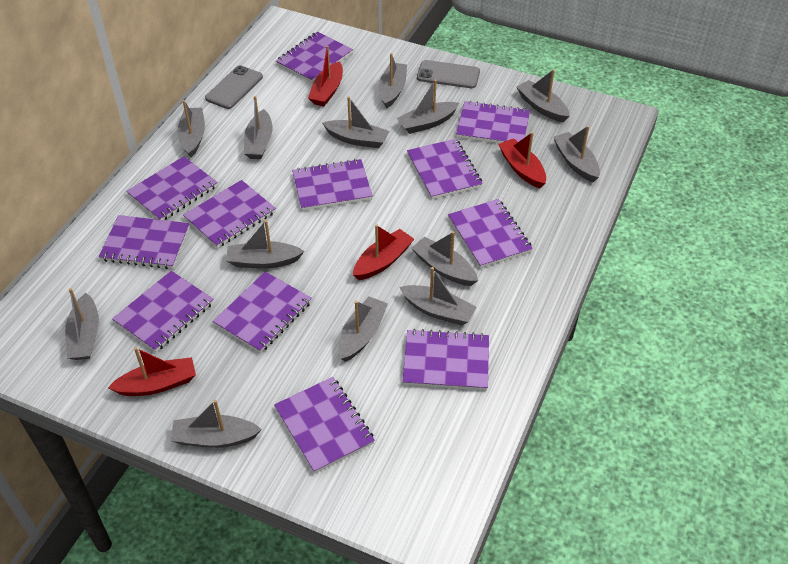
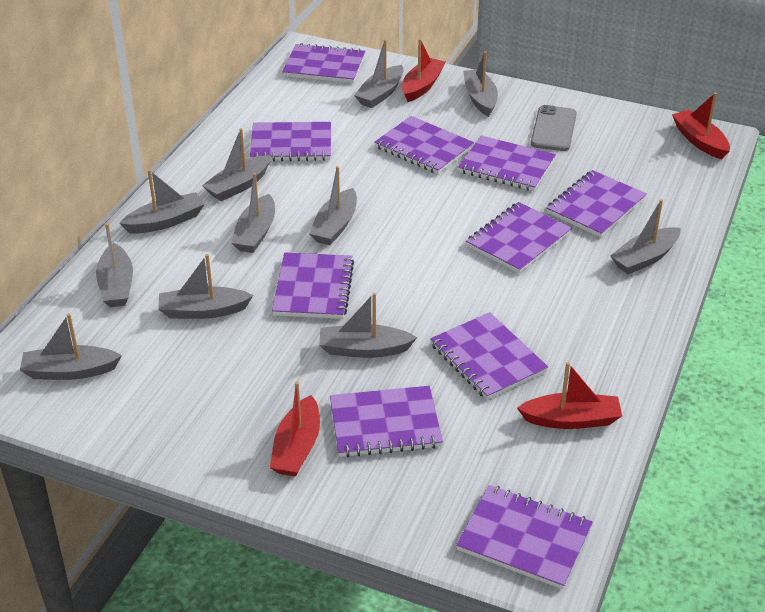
grey boat: 13 -> 11
grey phone: 2 -> 1
purple notebook: 12 -> 10

